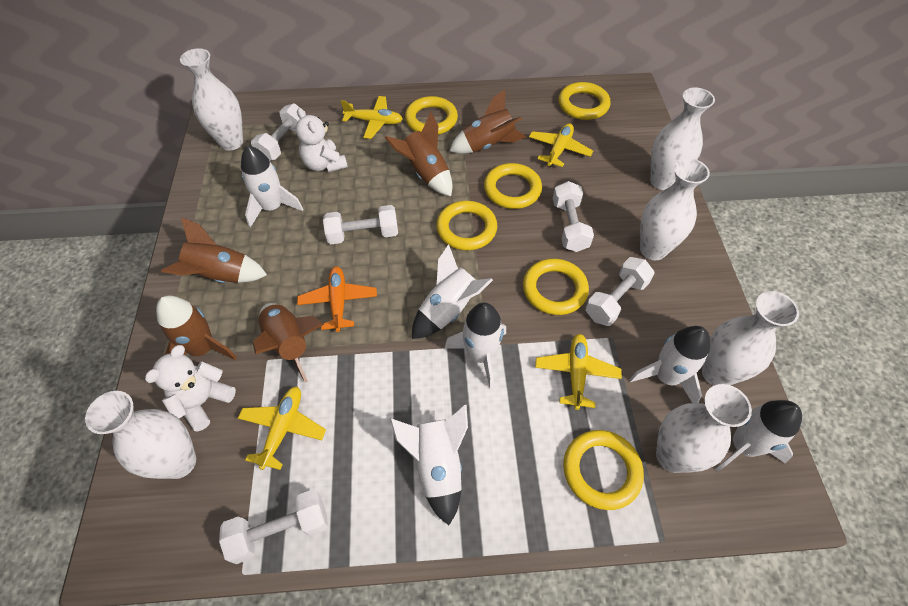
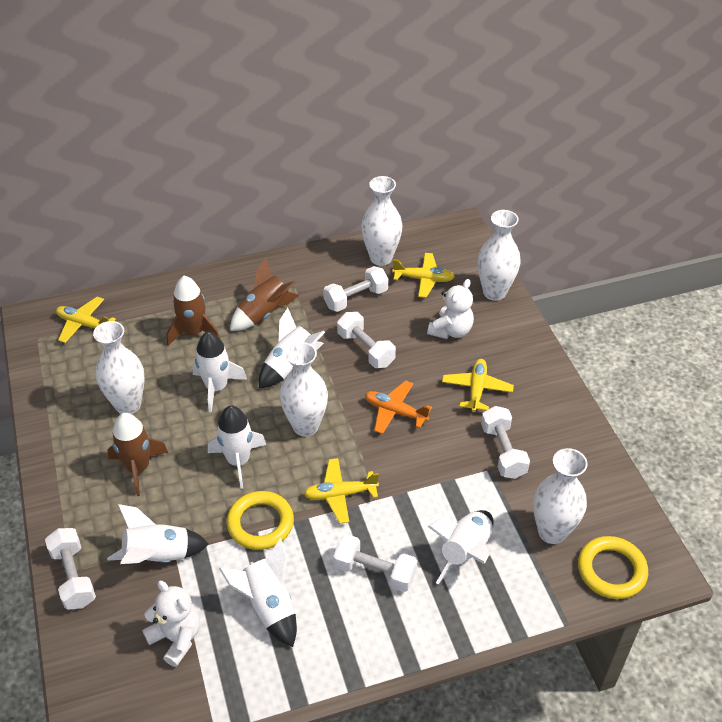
brown rocket: 5 -> 3
white vase: 6 -> 5
yellow ring: 6 -> 2

